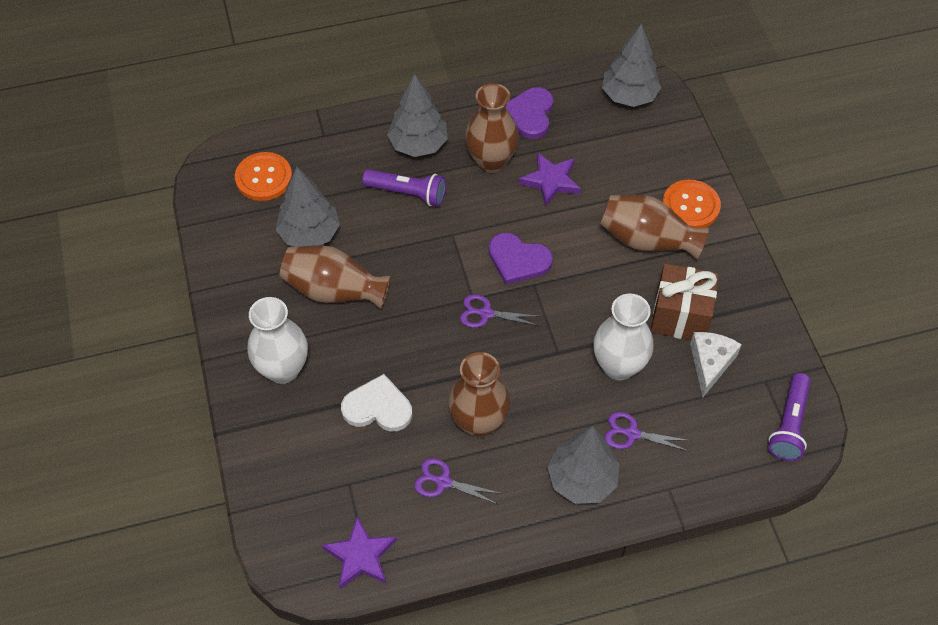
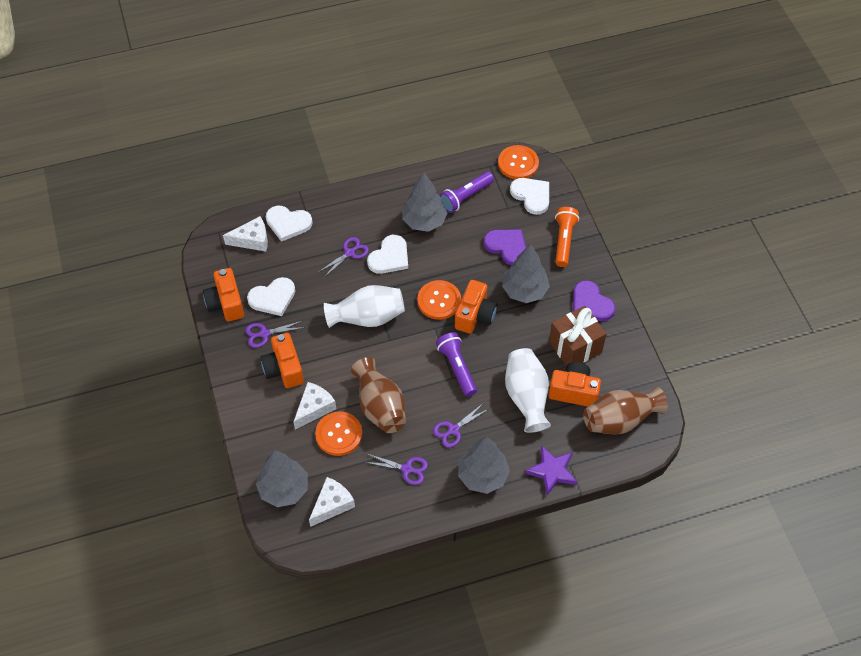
brown vase: 4 -> 2
orange button: 2 -> 3
orange camera: 0 -> 4
orange flashlight: 0 -> 1
purple scissors: 3 -> 4
purple star: 2 -> 1
white cheese: 1 -> 3
white heart: 1 -> 4

